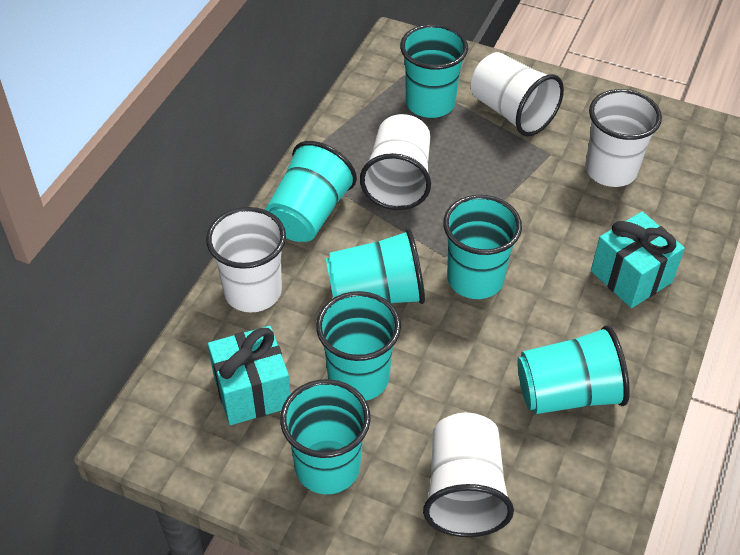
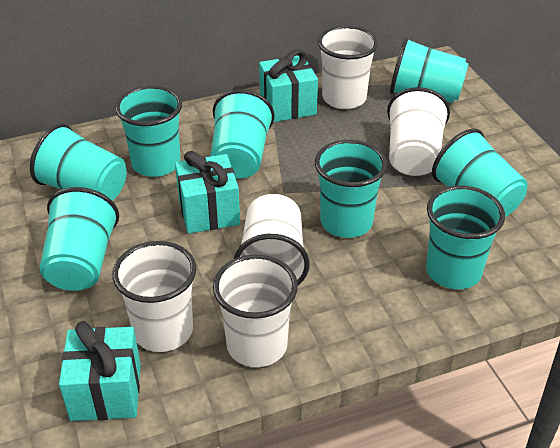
turquoise cup: 7 -> 8
turquoise gift: 2 -> 3

